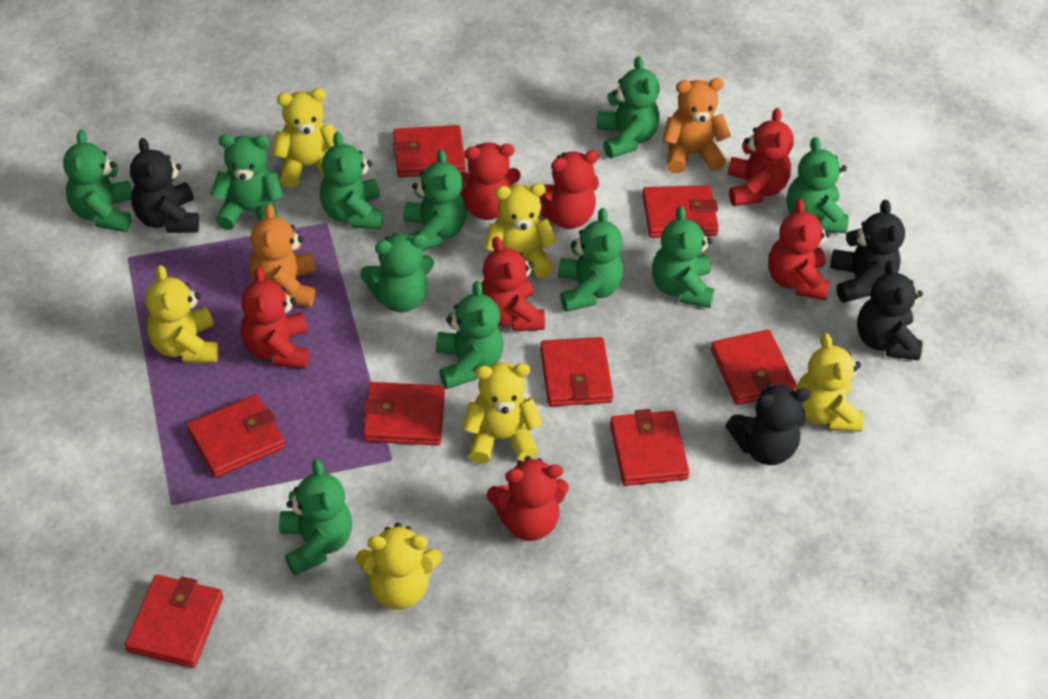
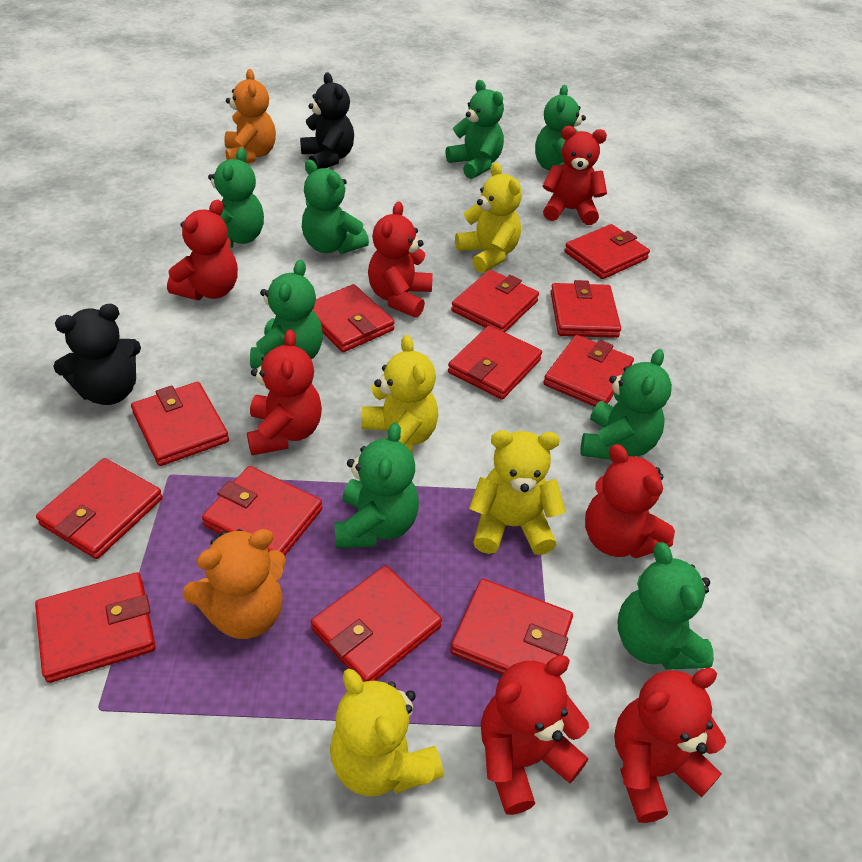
black teddy bear: 4 -> 2
green teddy bear: 11 -> 8
red wallet: 8 -> 12
yellow teddy bear: 6 -> 4

